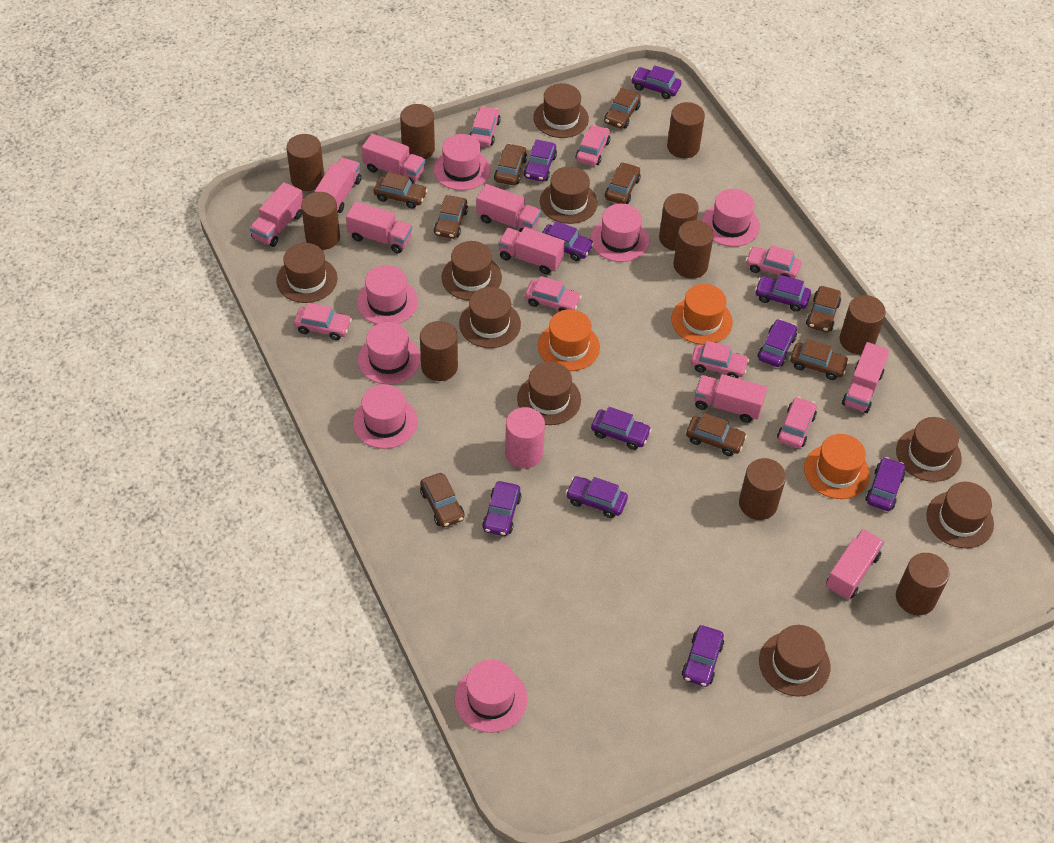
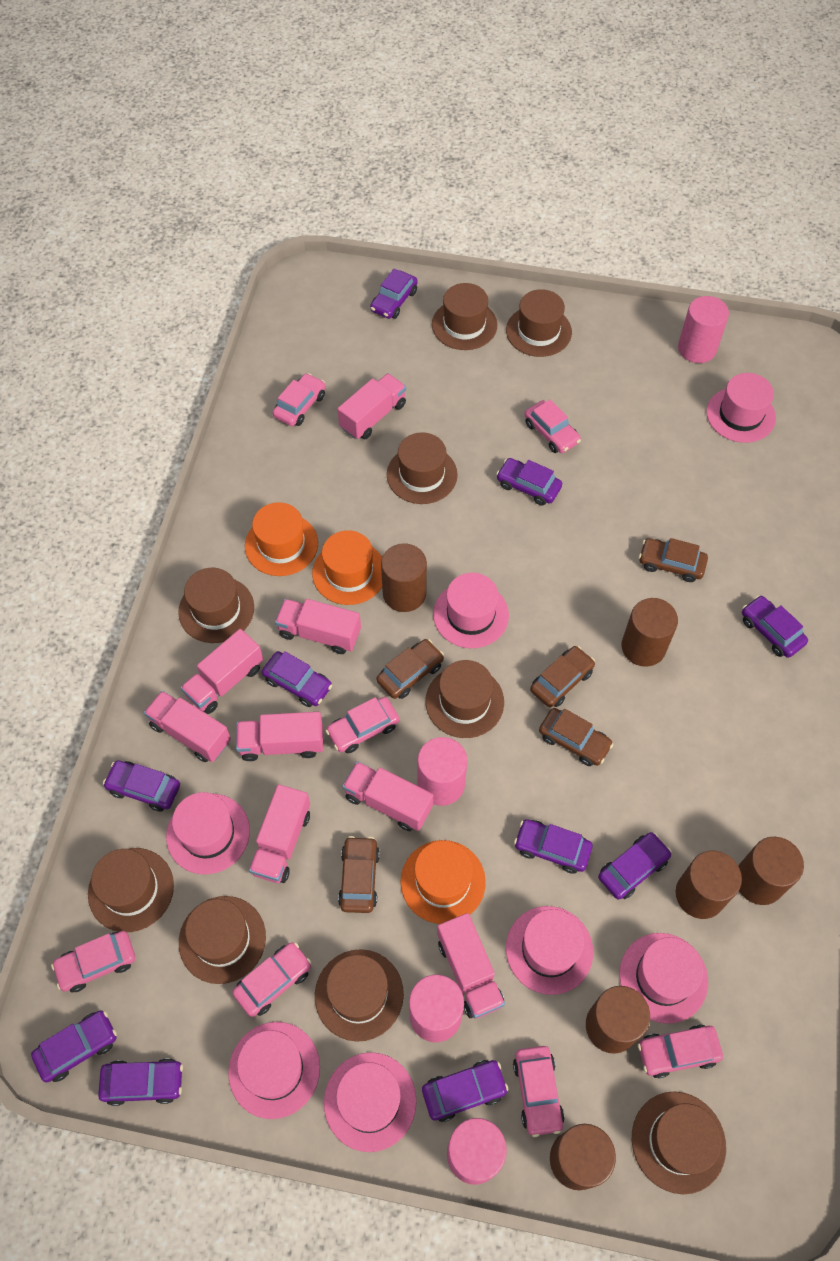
brown car: 9 -> 5
brown cylinder: 10 -> 6
pink cylinder: 1 -> 4
pink truck: 9 -> 8

